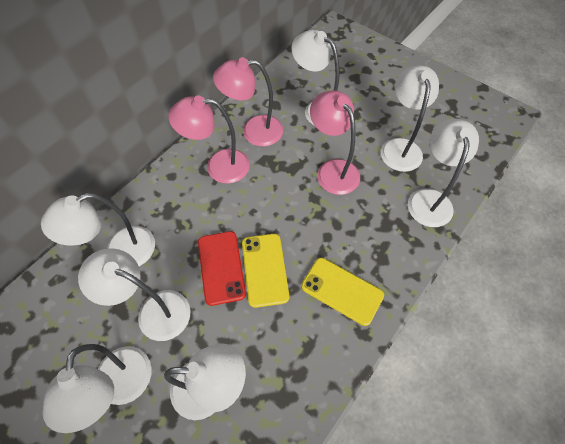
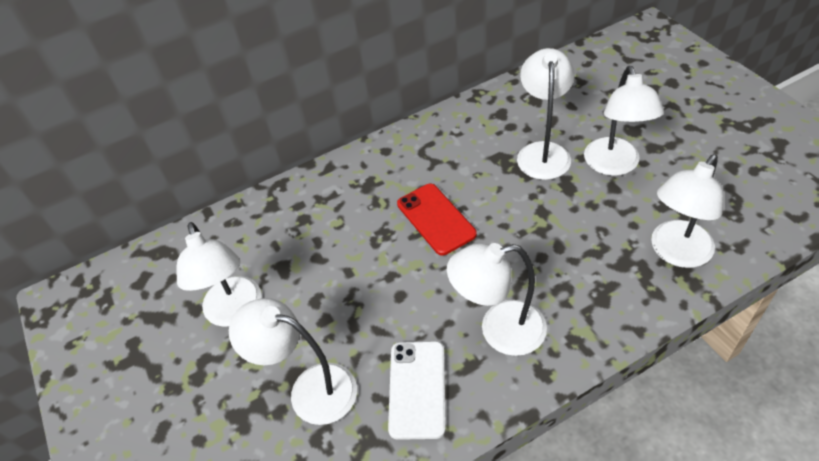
pink lamp: 3 -> 0
white lamp: 7 -> 6
white phone: 0 -> 1
yellow phone: 2 -> 0

